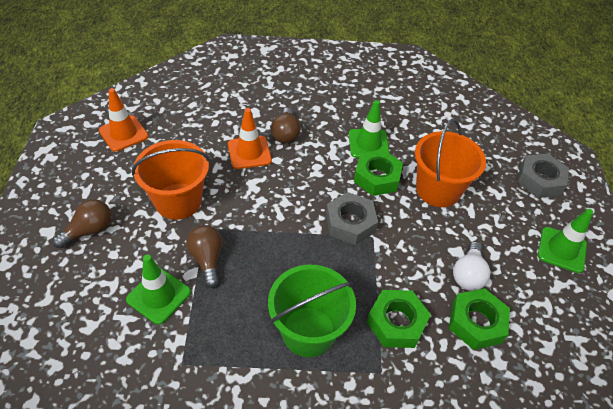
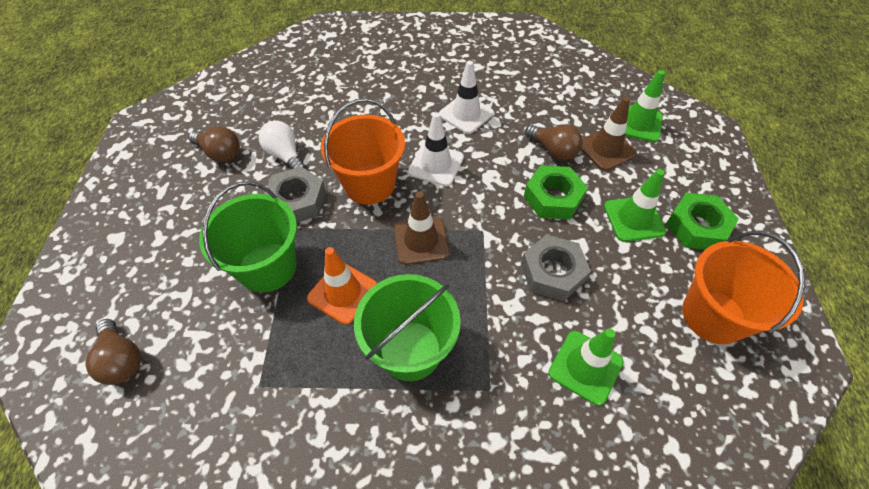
brown traffic cone: 0 -> 2
green bucket: 1 -> 2
green nut: 3 -> 2
orange traffic cone: 2 -> 1
white traffic cone: 0 -> 2

